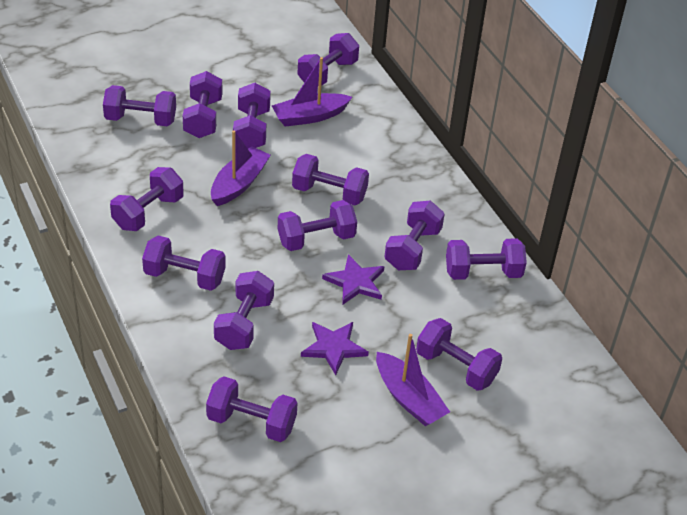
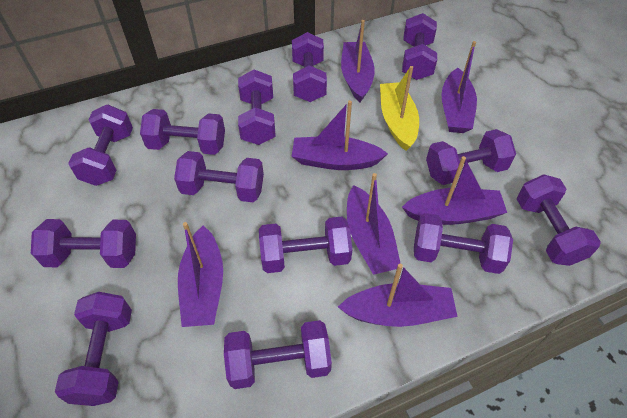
purple boat: 3 -> 7
purple star: 2 -> 0
yellow boat: 0 -> 1

